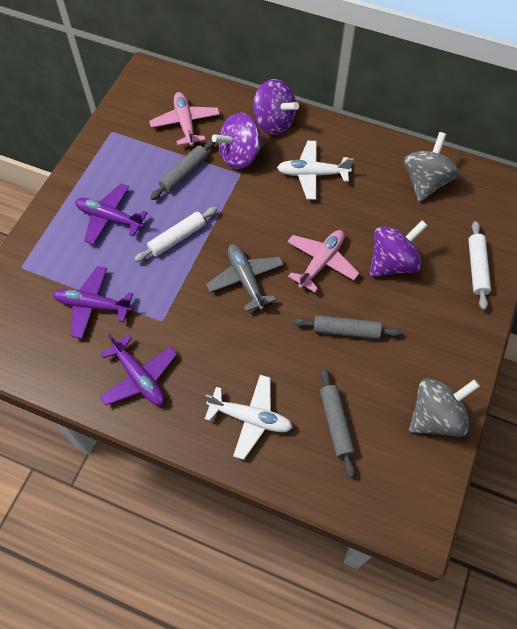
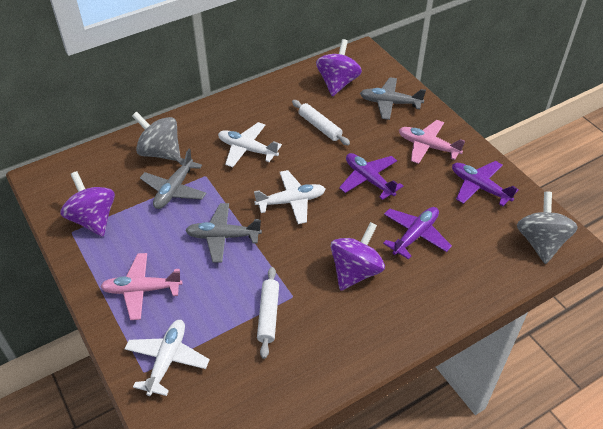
grey plane: 1 -> 3
grey rolling pin: 3 -> 0
white plane: 2 -> 3

